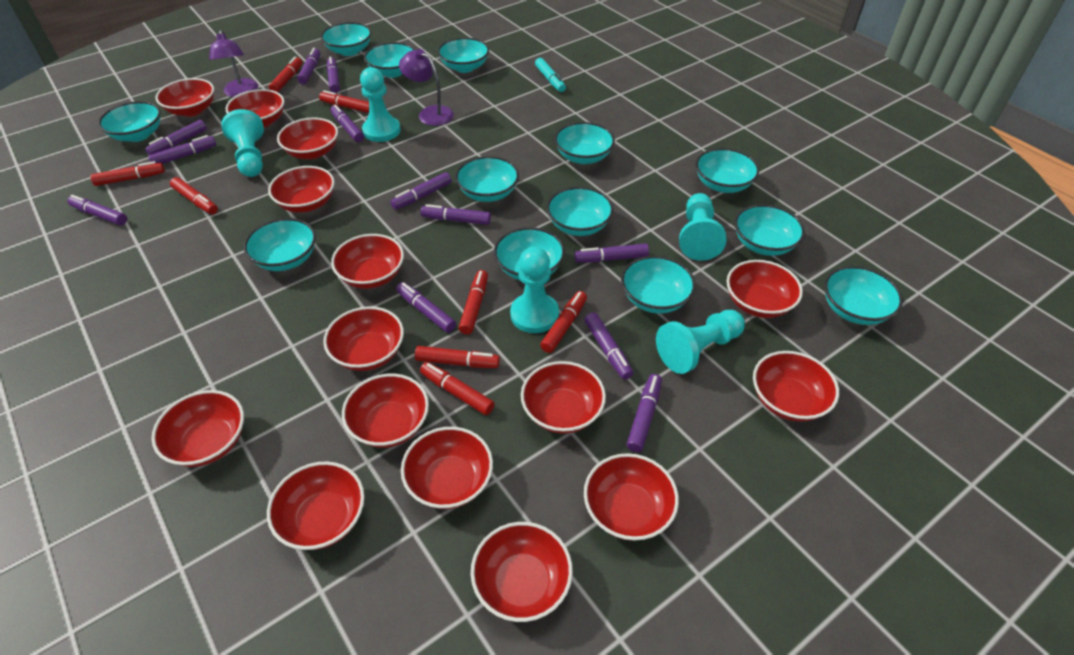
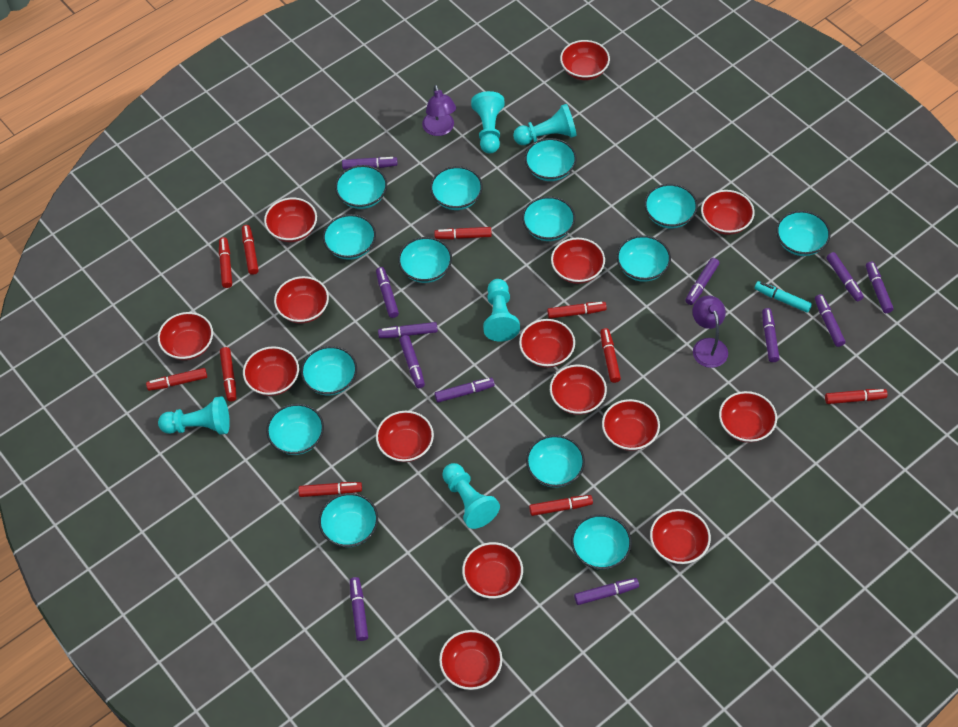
red marker: 8 -> 10
turquoise bowl: 13 -> 14

